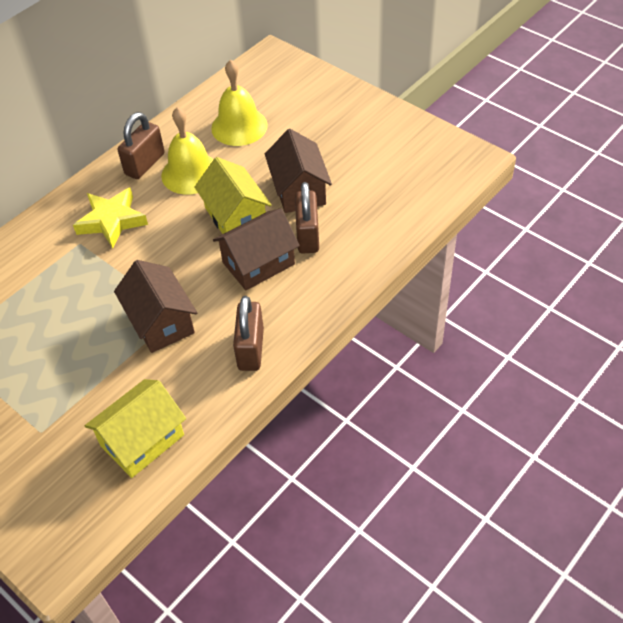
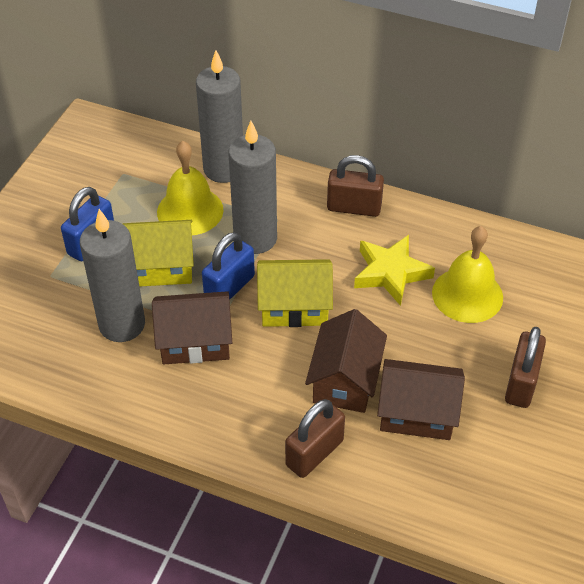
blue padlock: 0 -> 2
grey candle: 0 -> 3

